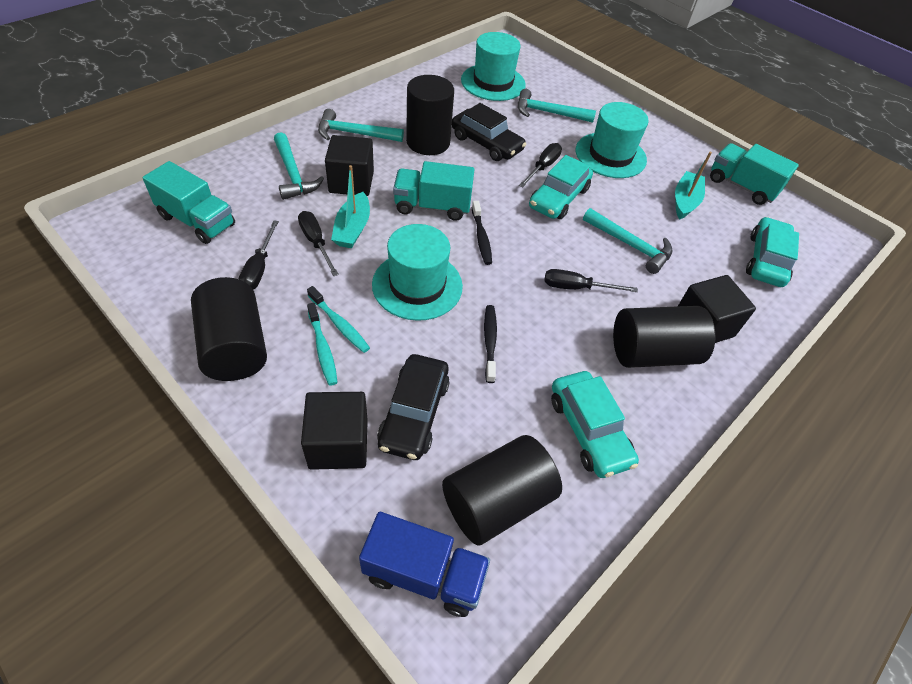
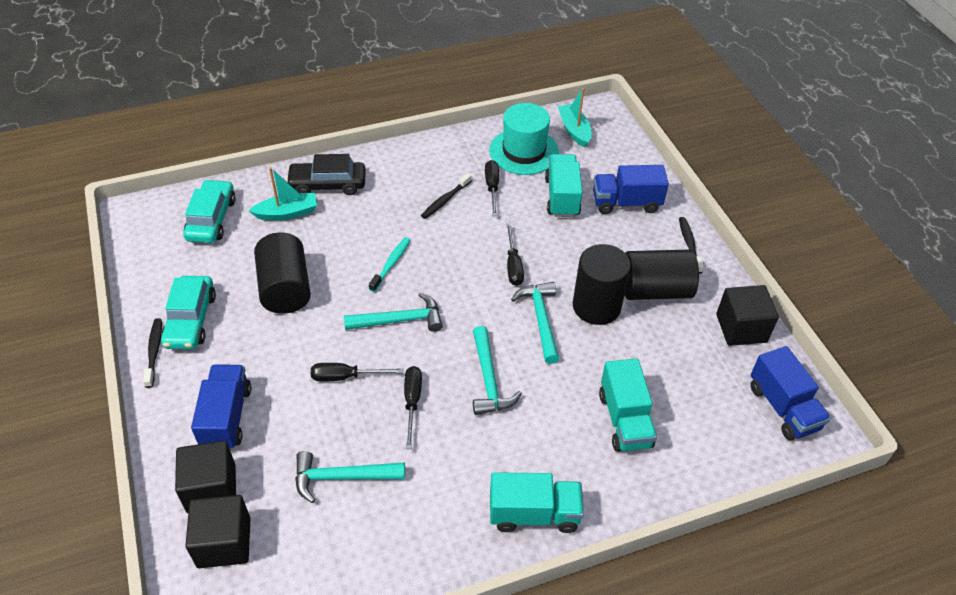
black car: 2 -> 1
black cylinder: 4 -> 3
black toothbrush: 2 -> 3
blue truck: 1 -> 3
turquoise car: 3 -> 2
turquoise hat: 3 -> 1
turquoise toothbrush: 2 -> 1

